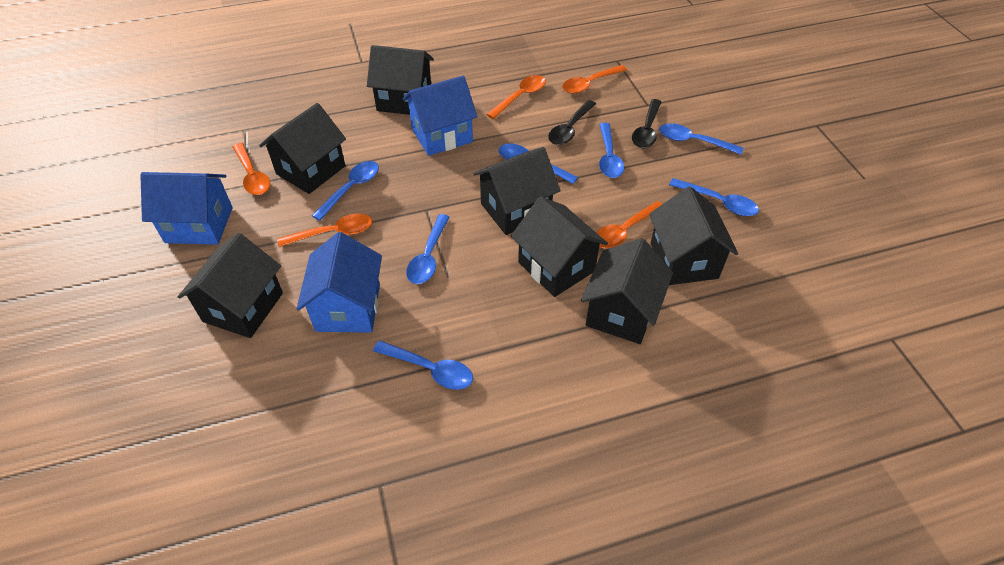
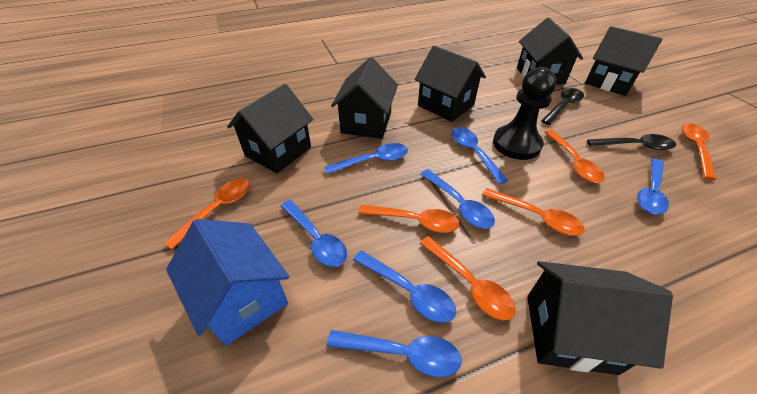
black house: 7 -> 6
black pawn: 0 -> 1
blue house: 3 -> 1
orange spoon: 5 -> 6

